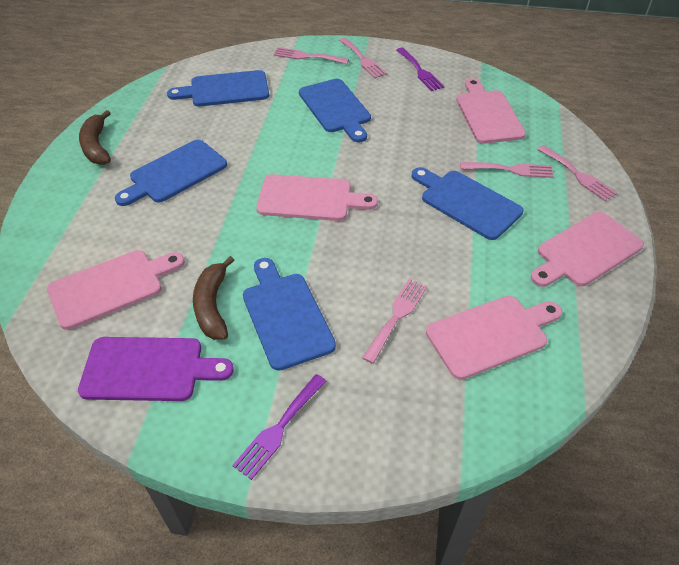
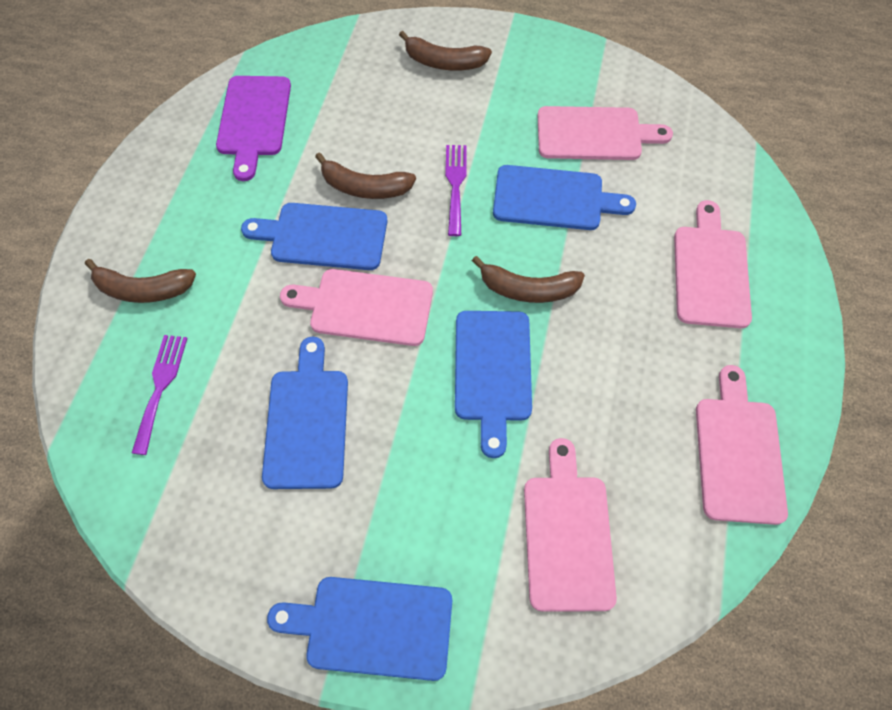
brown banana: 2 -> 4
pink fork: 5 -> 0

